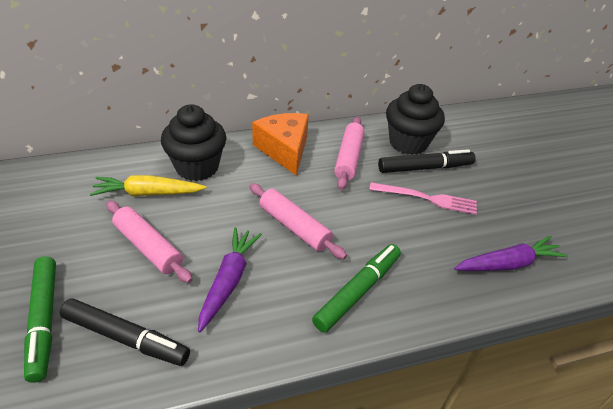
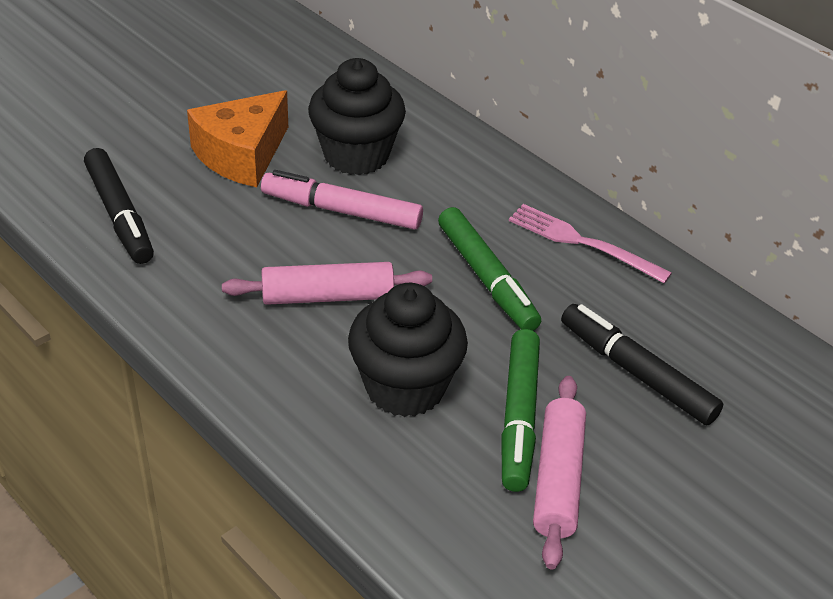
pink marker: 0 -> 1
pink rolling pin: 3 -> 2
purple carrot: 2 -> 0
yellow carrot: 1 -> 0

